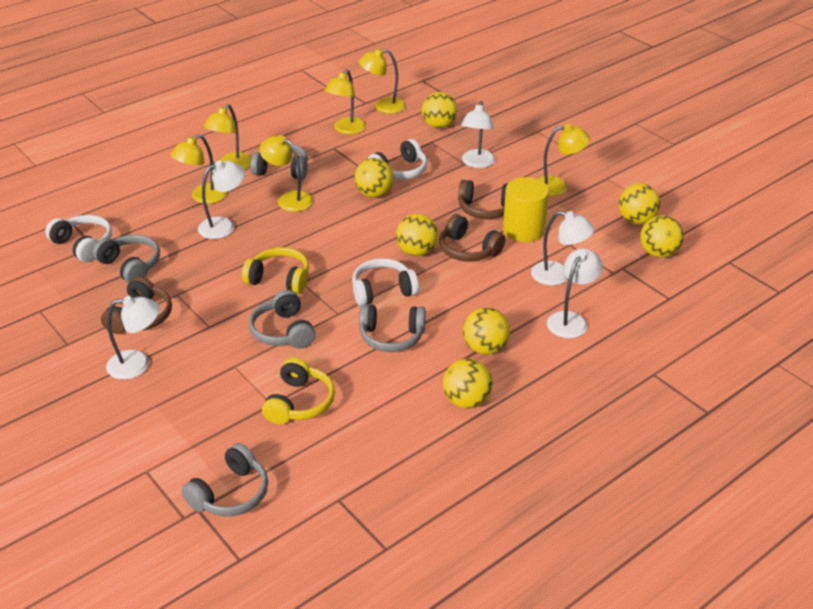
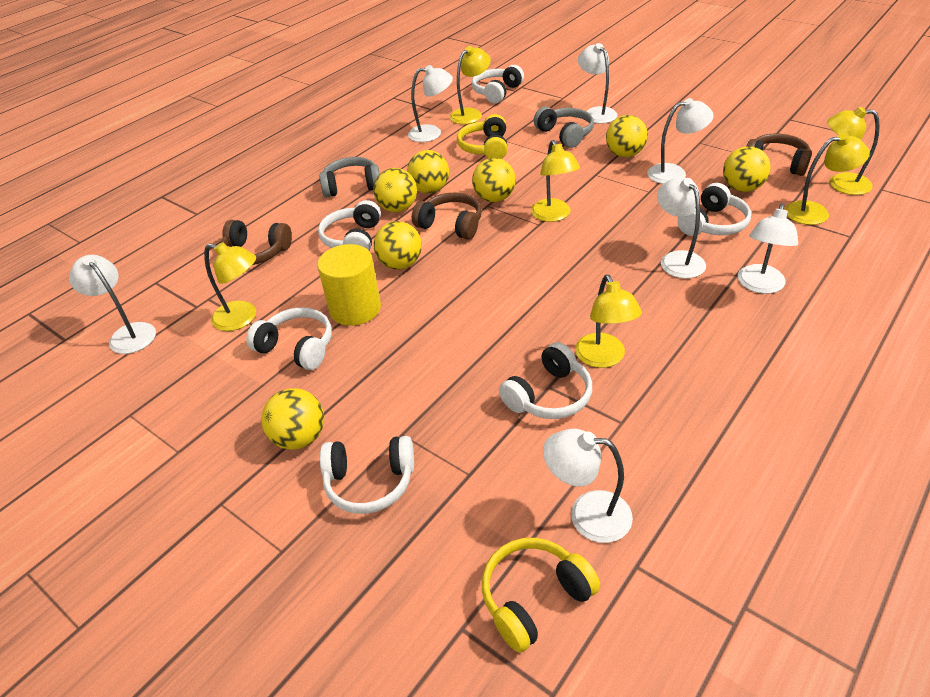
grey headphones: 5 -> 2
white headphones: 3 -> 6
white lamp: 5 -> 7

